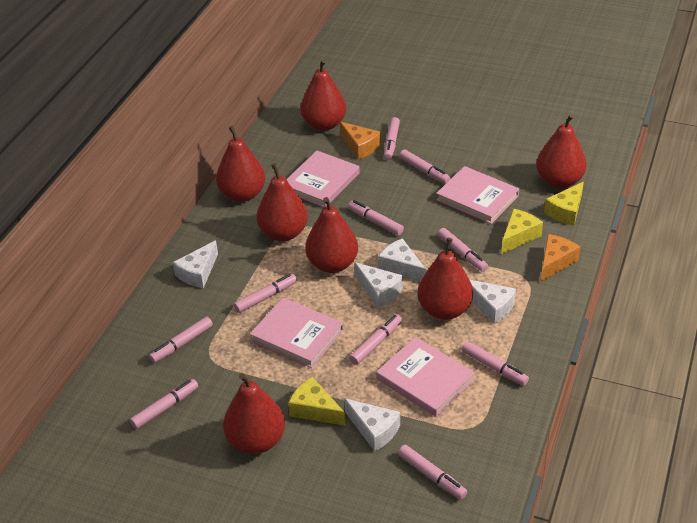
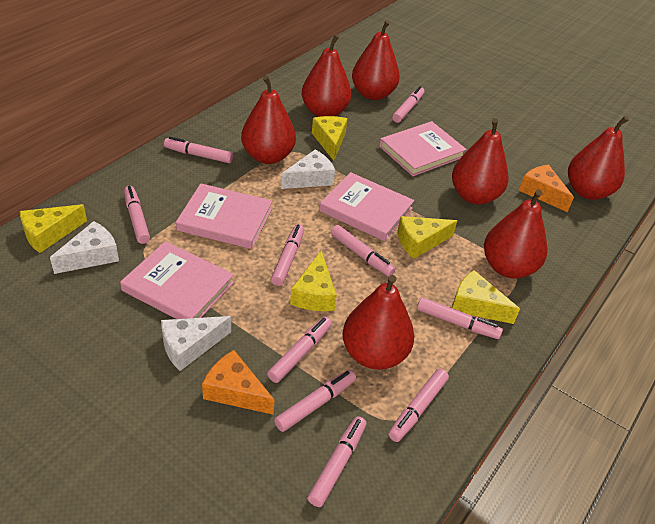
white cheese: 5 -> 3
yellow cheese: 3 -> 5

